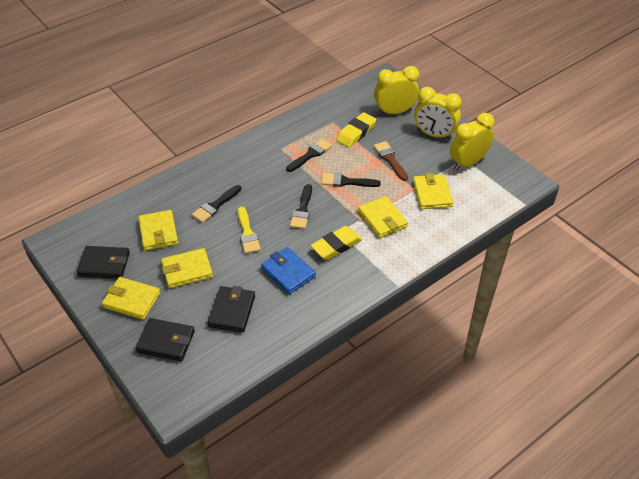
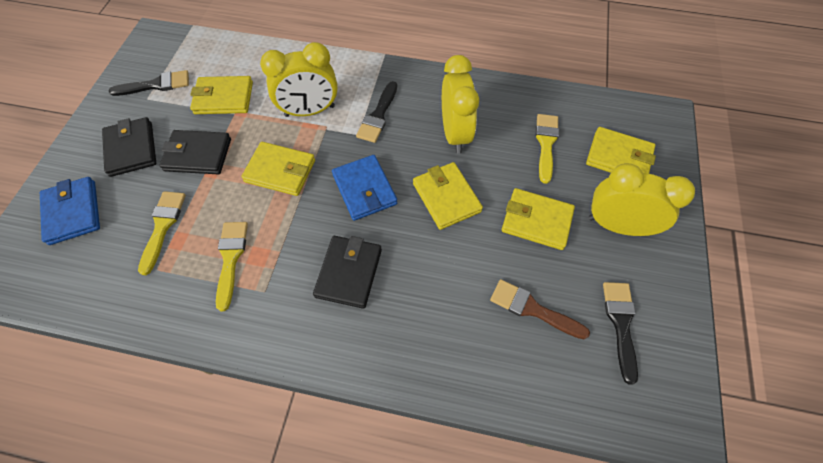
black brush: 4 -> 3
blue wallet: 1 -> 2
yellow brush: 1 -> 3
yellow eraser: 2 -> 0

